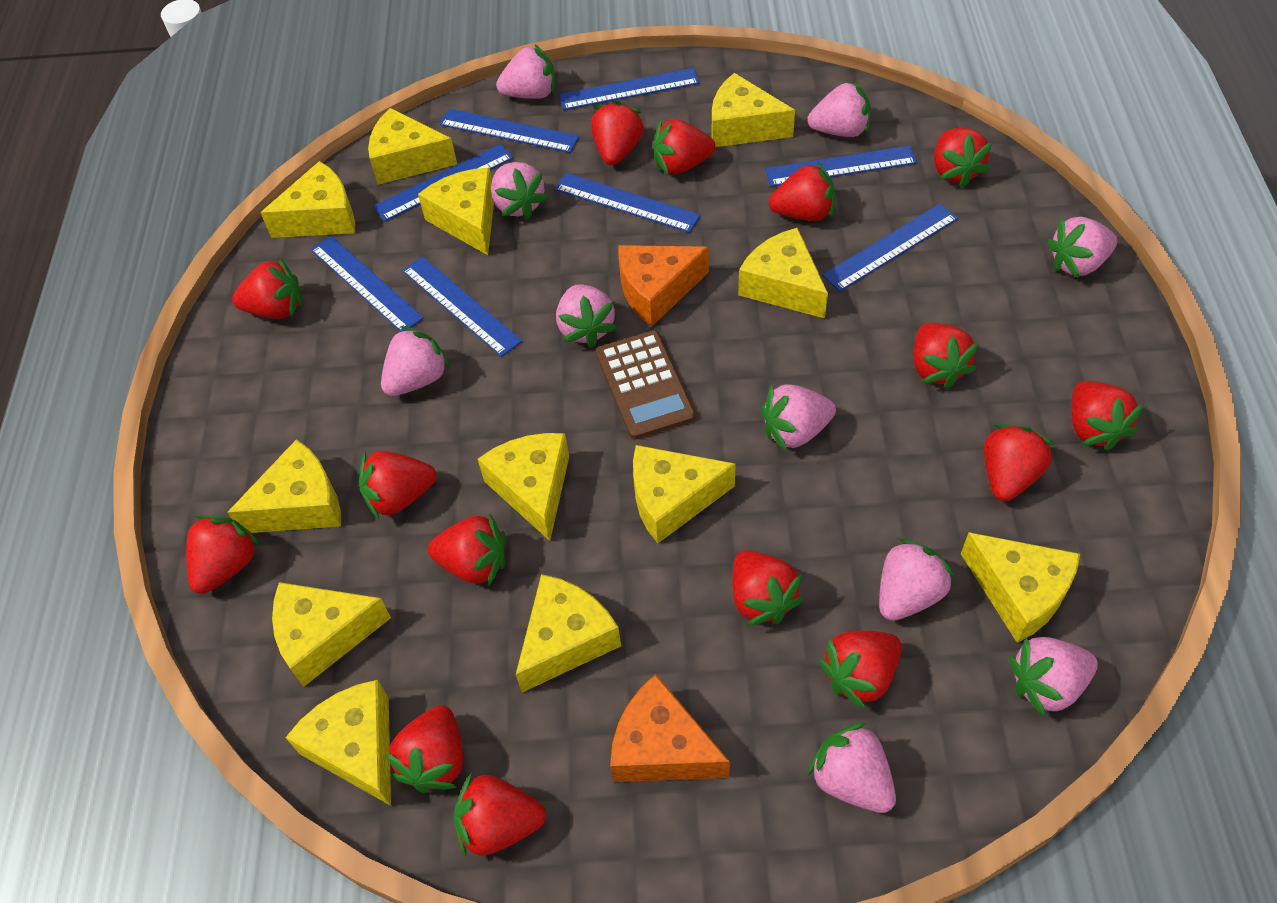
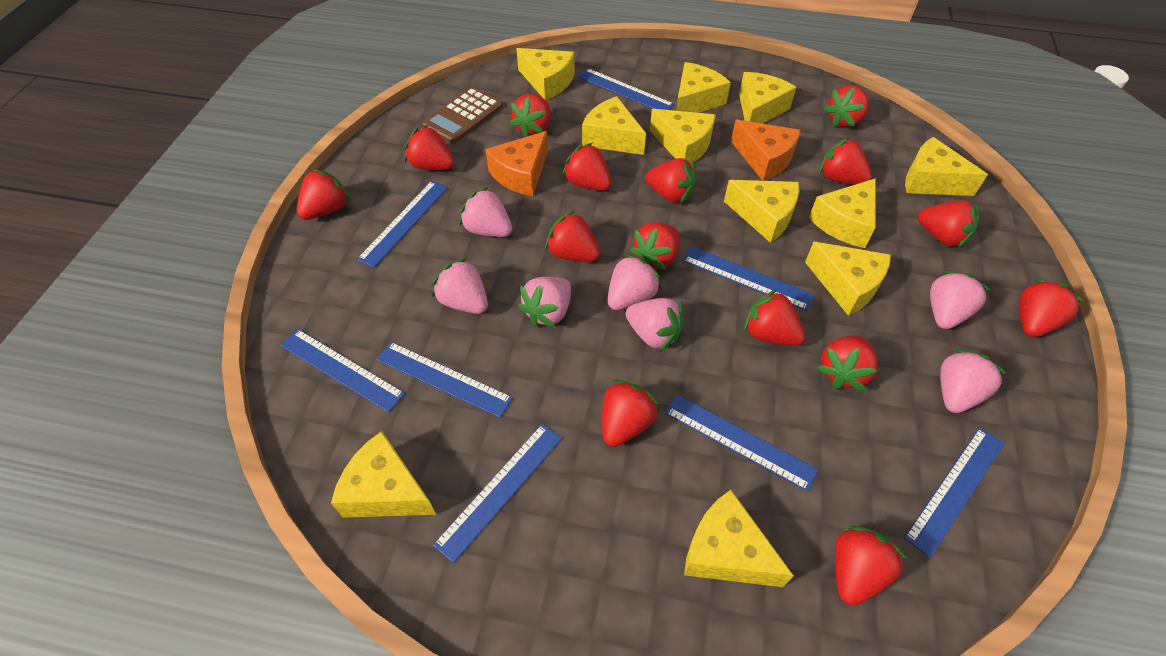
pink strawberry: 10 -> 7
yellow cheese: 12 -> 11

